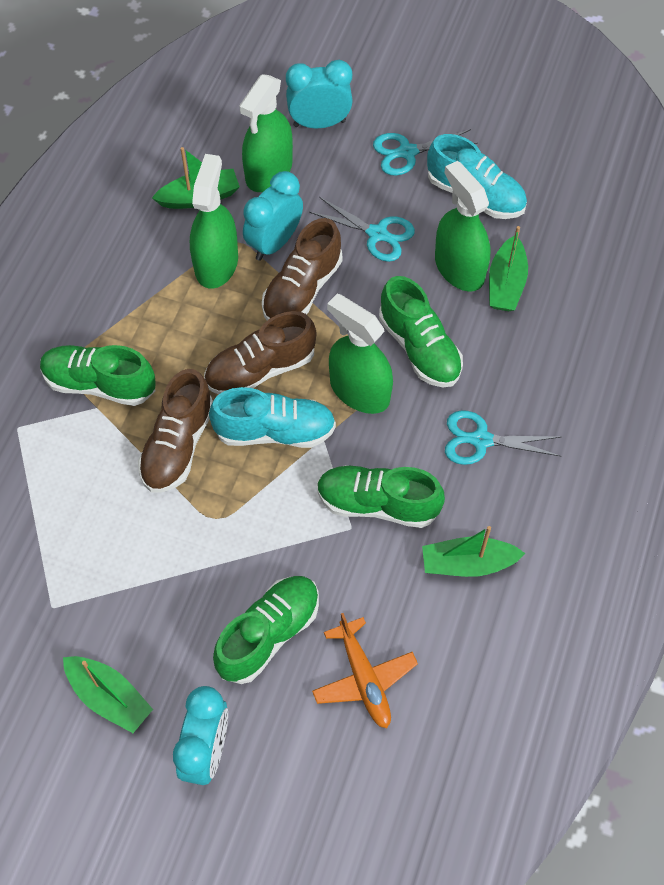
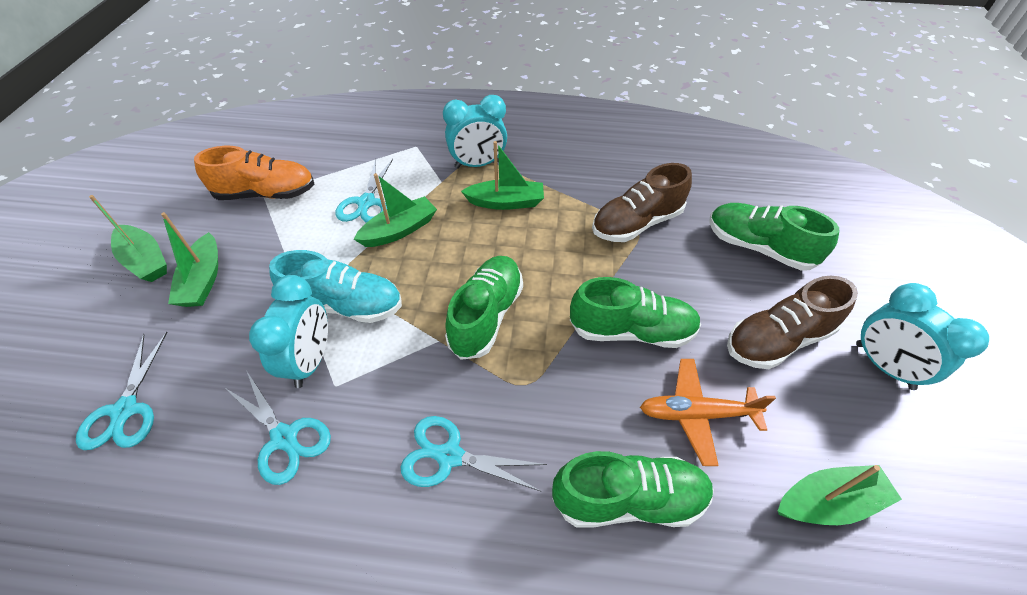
brown shoe: 3 -> 2
green boat: 4 -> 5
green spray bottle: 4 -> 0
orange shoe: 0 -> 1
turquoise scissors: 3 -> 4
turquoise shoe: 2 -> 1

